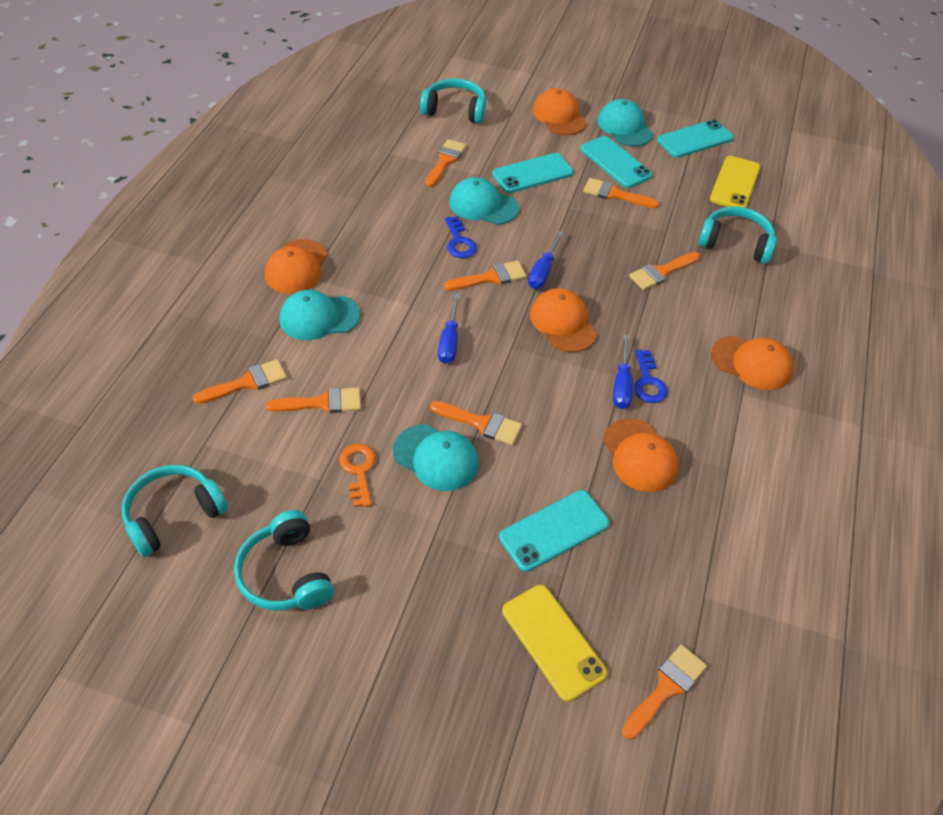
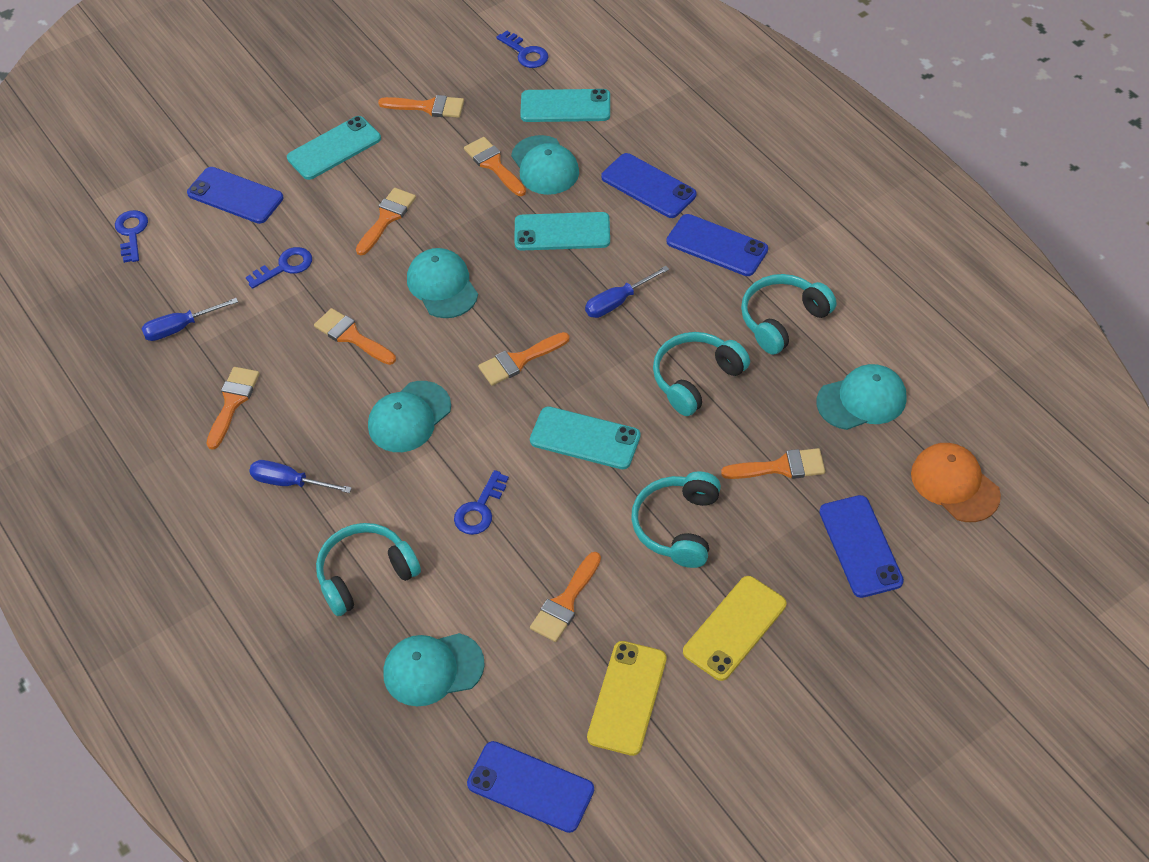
blue key: 2 -> 4
blue phone: 0 -> 5
orange cap: 5 -> 1
orange key: 1 -> 0
turquoise cap: 4 -> 5

